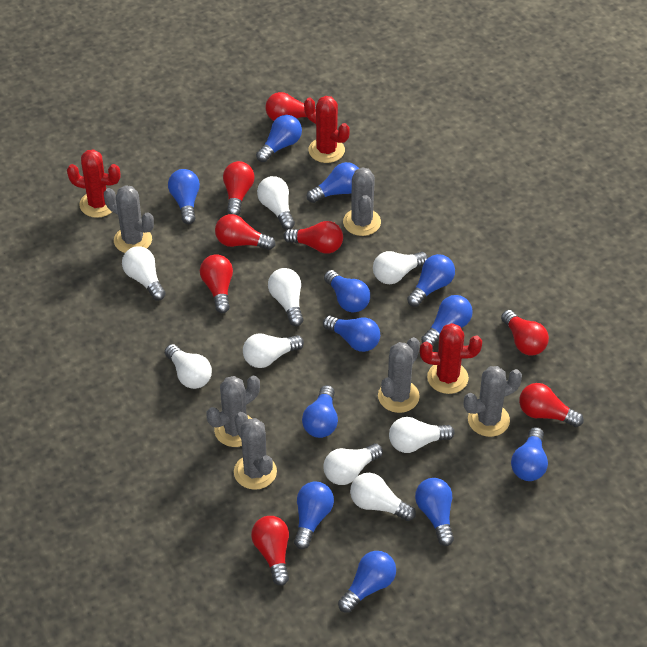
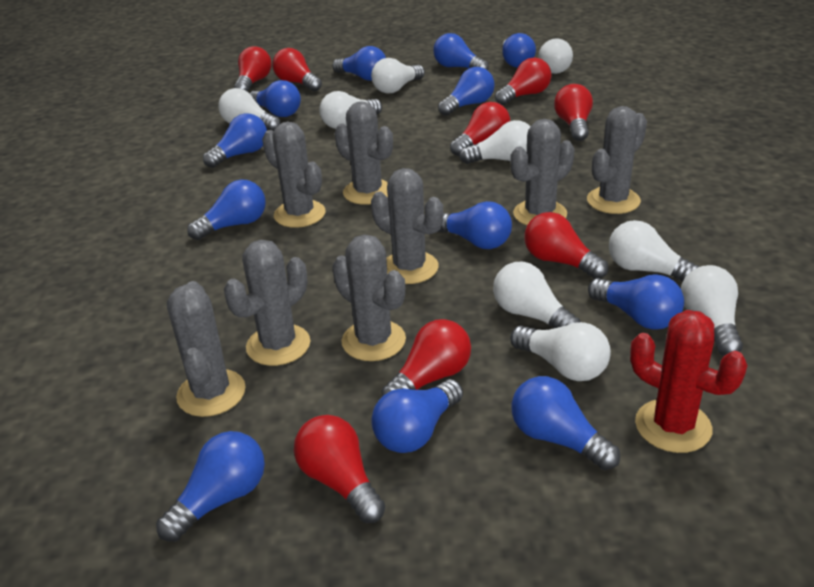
grey cactus: 6 -> 8
red cactus: 3 -> 1

